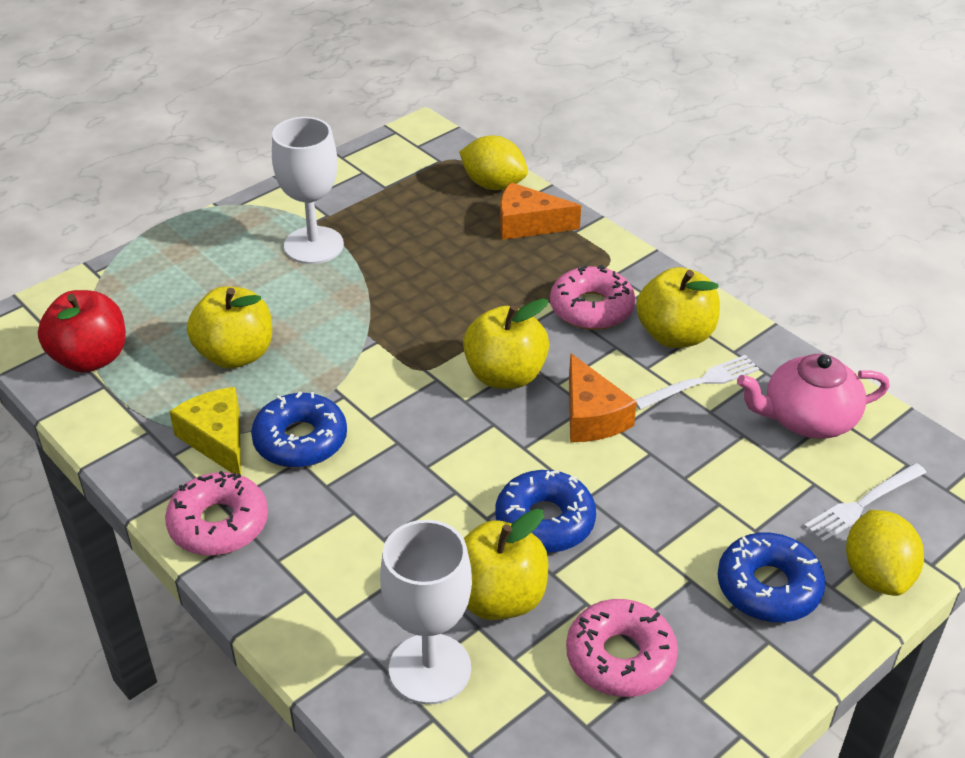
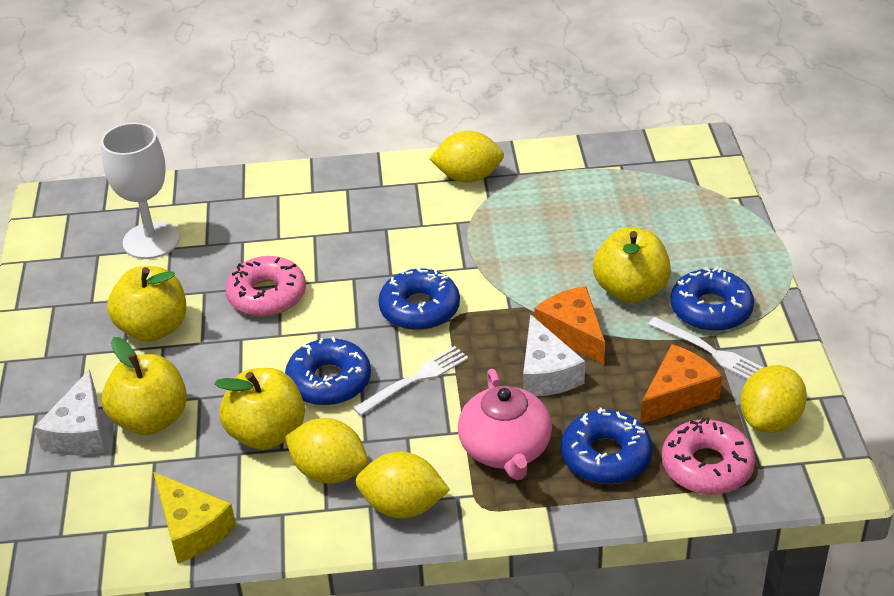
blue donut: 3 -> 4
pink donut: 3 -> 2
red apple: 1 -> 0
white cheese: 0 -> 2
white goblet: 2 -> 1
yellow lemon: 2 -> 4

